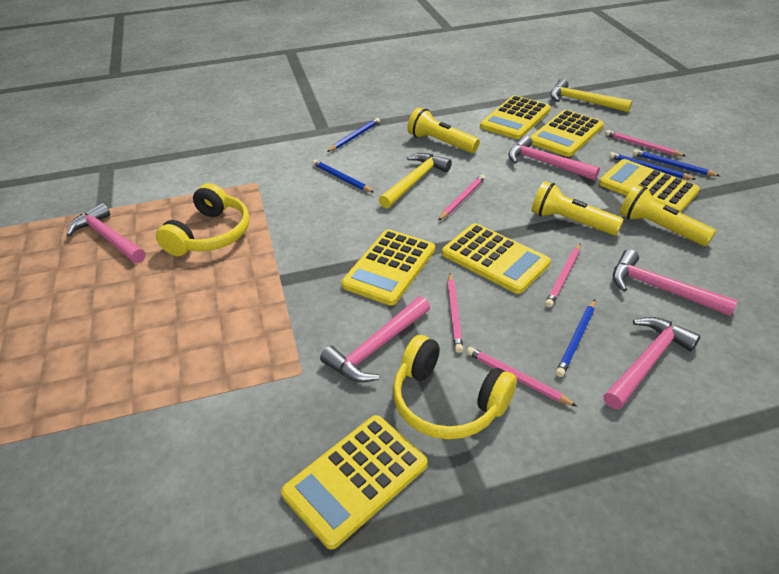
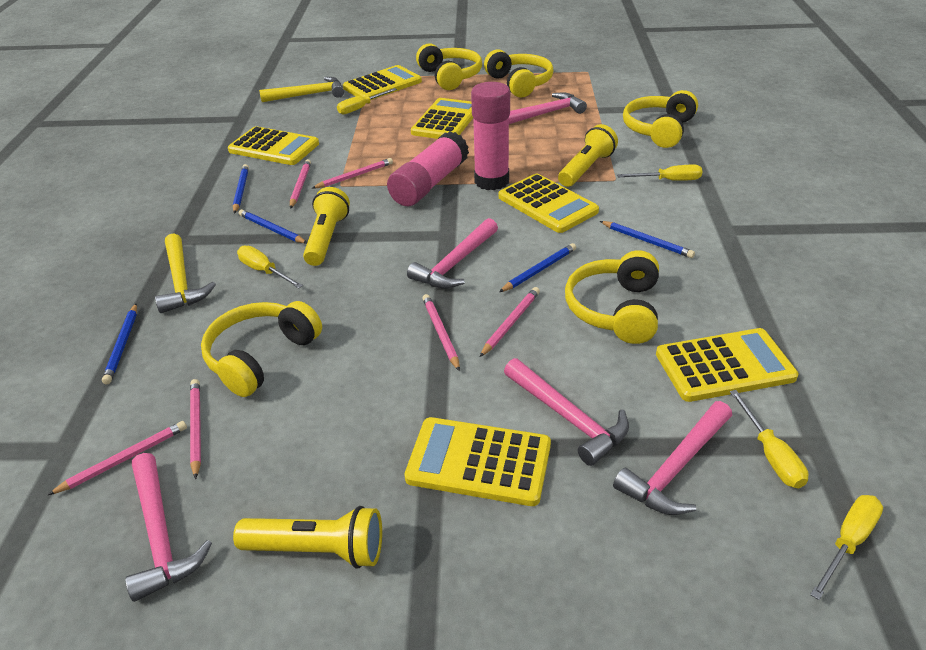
pink glue stick: 0 -> 2
pink pencil: 5 -> 6
yellow headphones: 2 -> 5
yellow screwdriver: 0 -> 5

